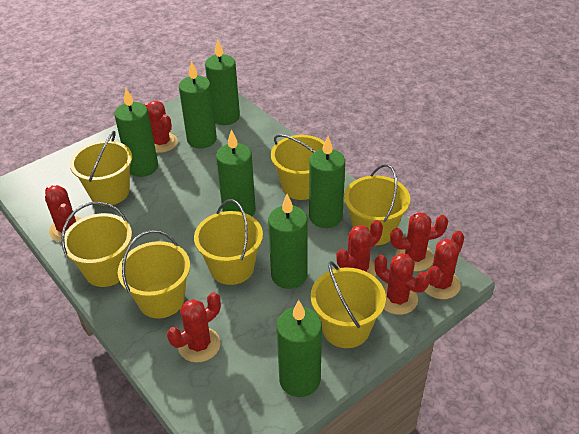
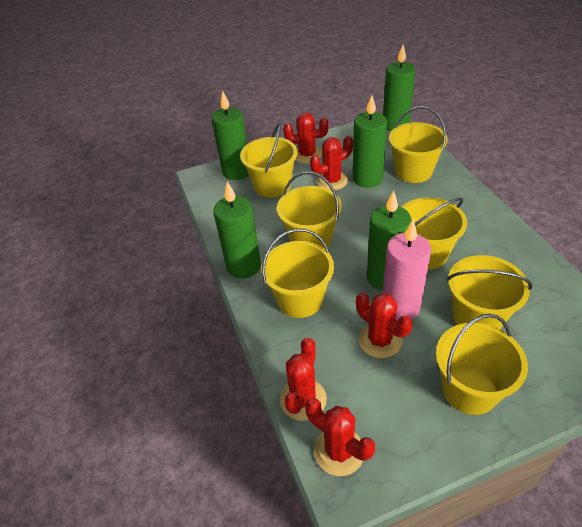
green candle: 7 -> 5
pink candle: 0 -> 1
red cactus: 7 -> 5

